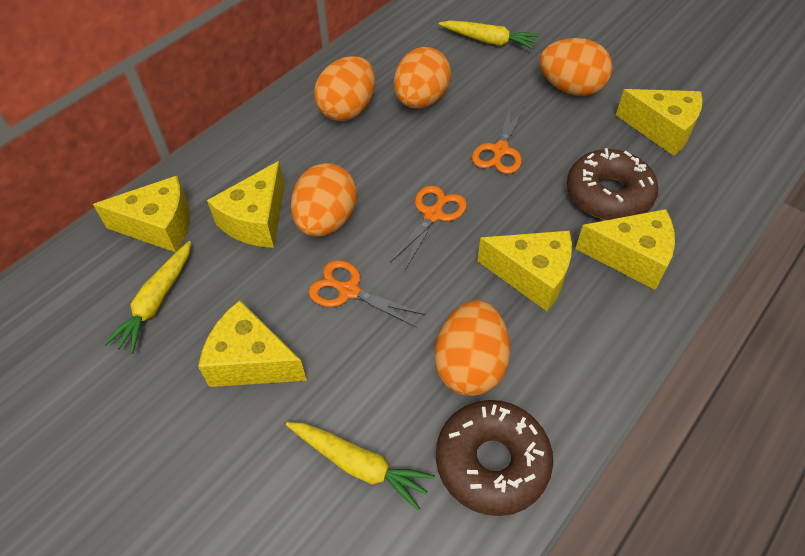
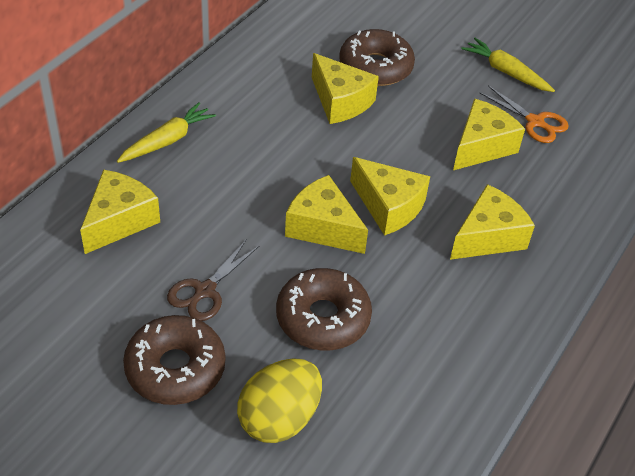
brown donut: 2 -> 3
brown scissors: 0 -> 1
orange egg: 5 -> 0
orange scissors: 3 -> 1
yellow carrot: 3 -> 2
yellow egg: 0 -> 1

